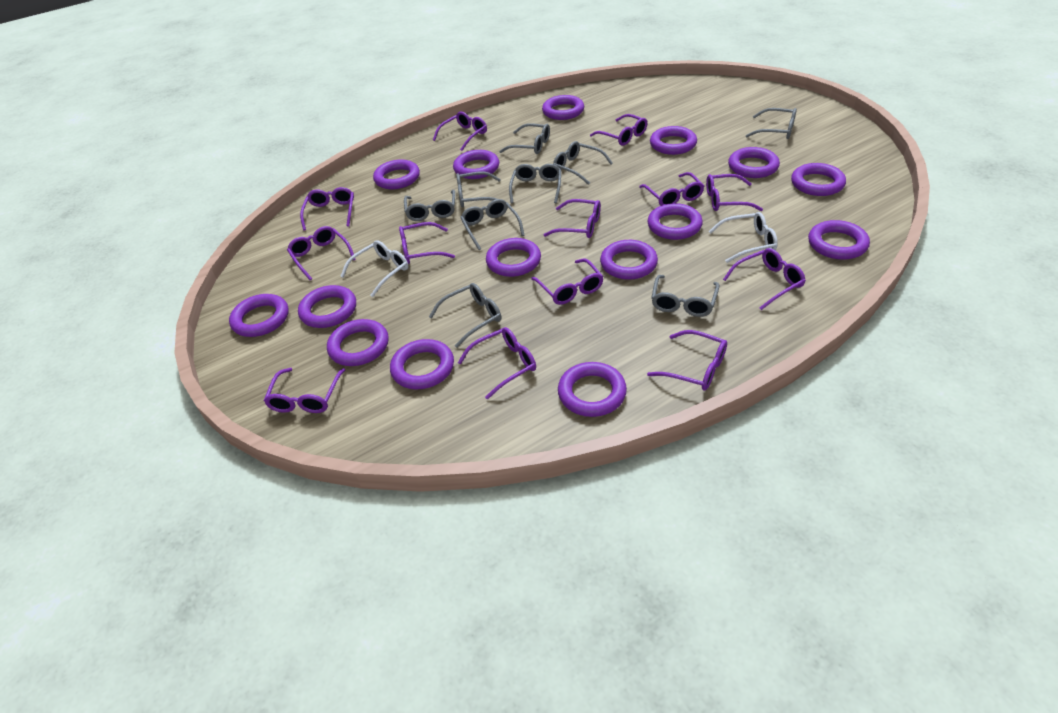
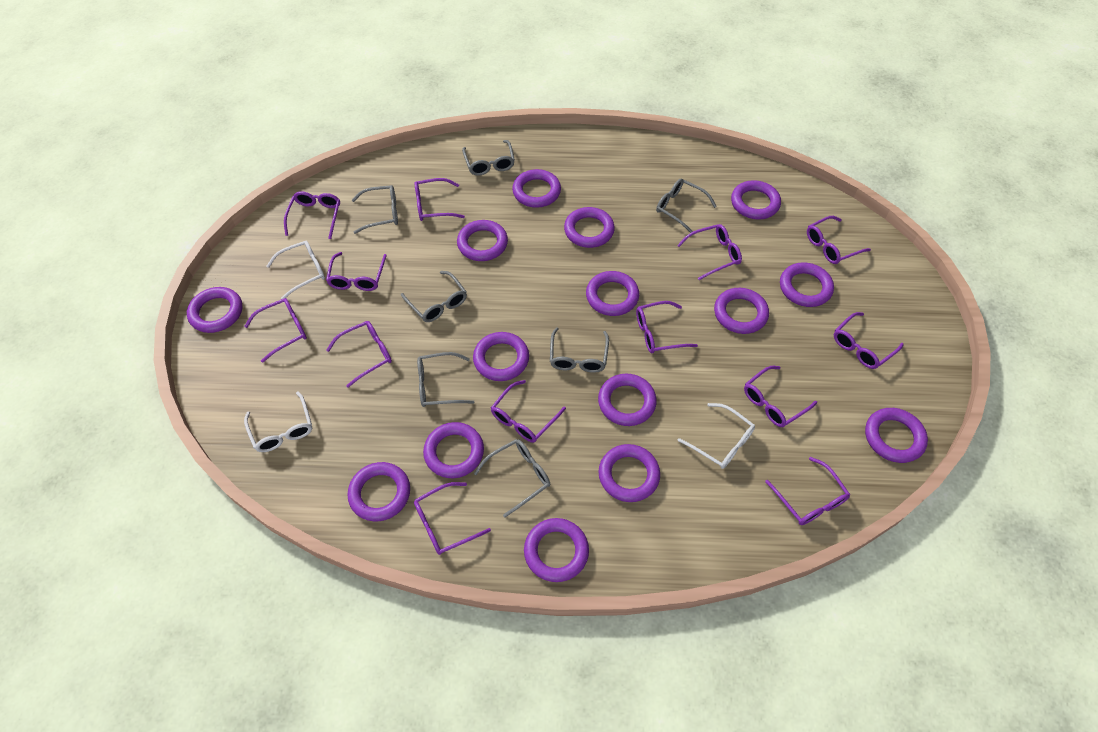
grey glasses: 9 -> 7
white glasses: 2 -> 3

